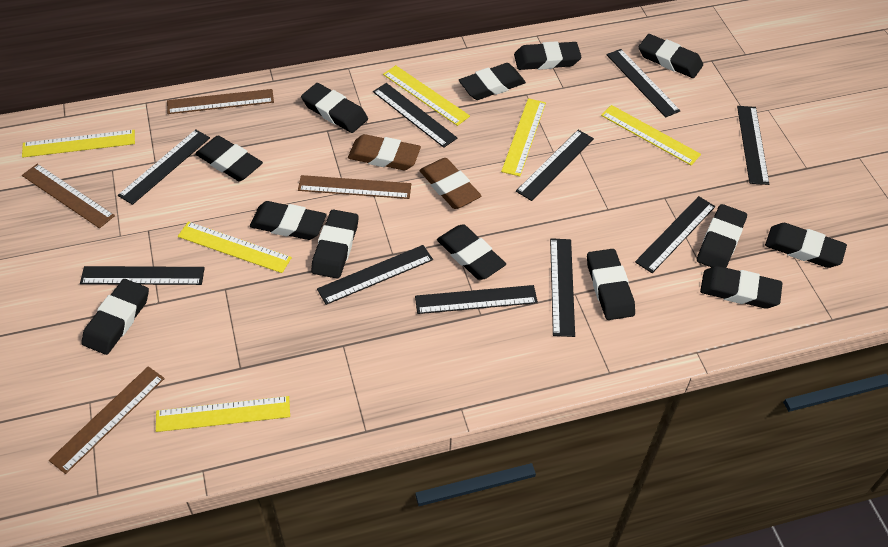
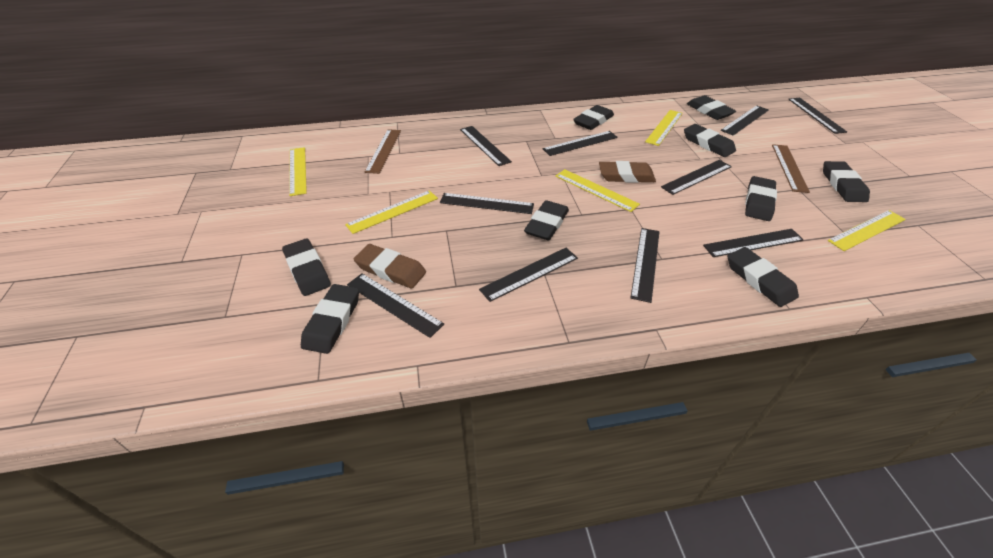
black eraser: 13 -> 9
brown ruler: 4 -> 2
yellow ruler: 6 -> 5

